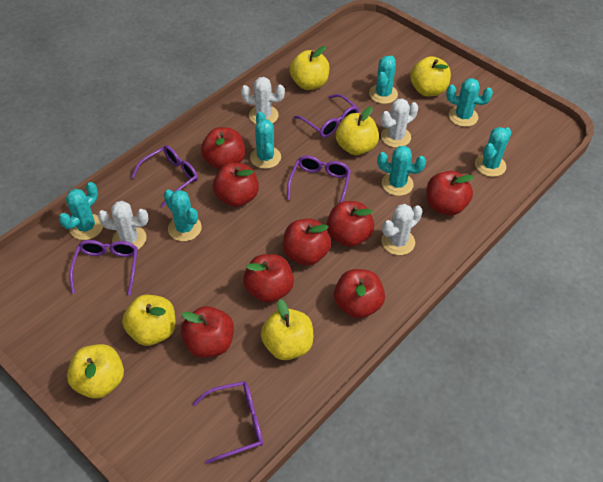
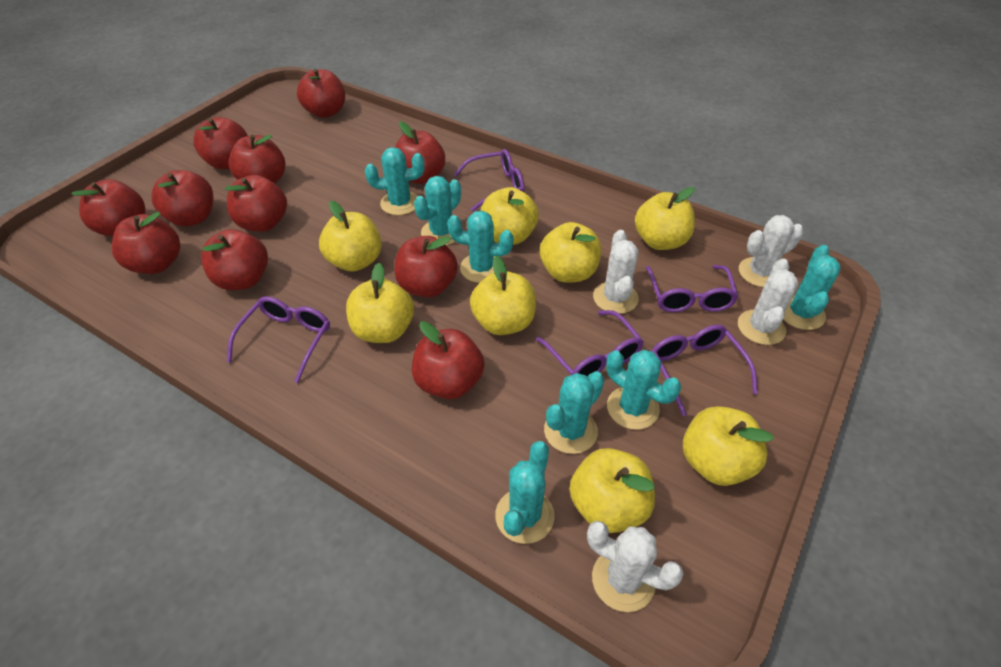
red apple: 8 -> 11
yellow apple: 6 -> 8

